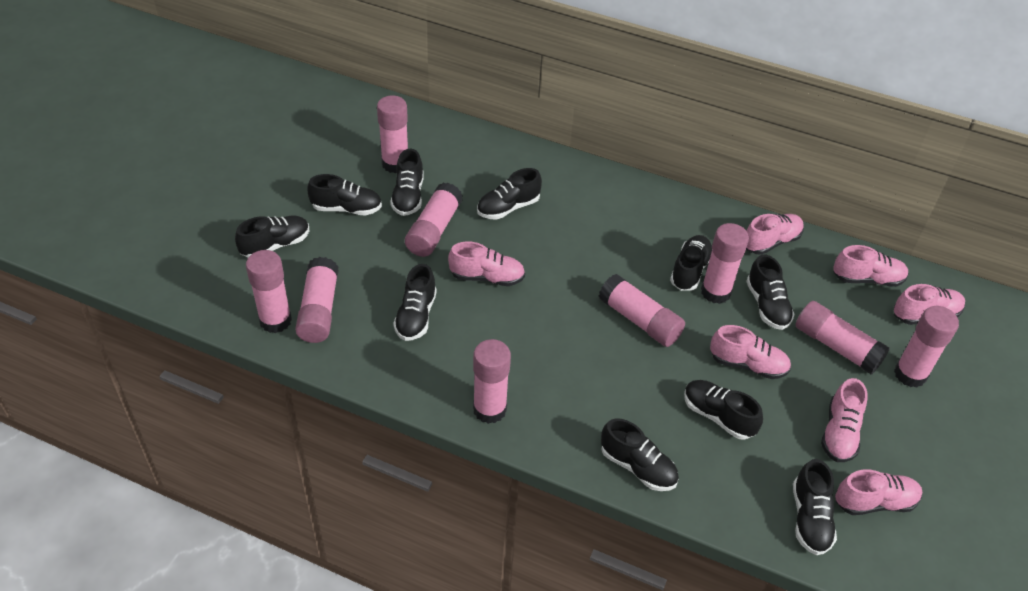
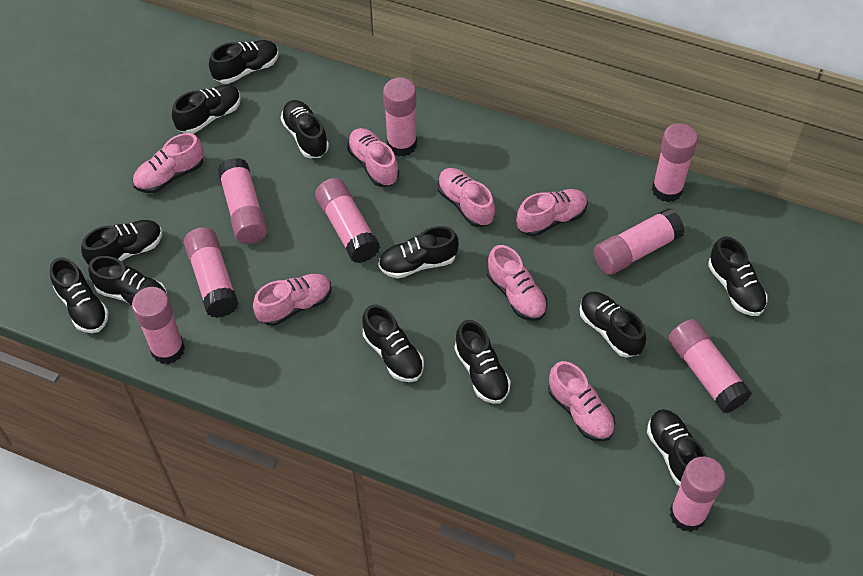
black shoe: 10 -> 12

